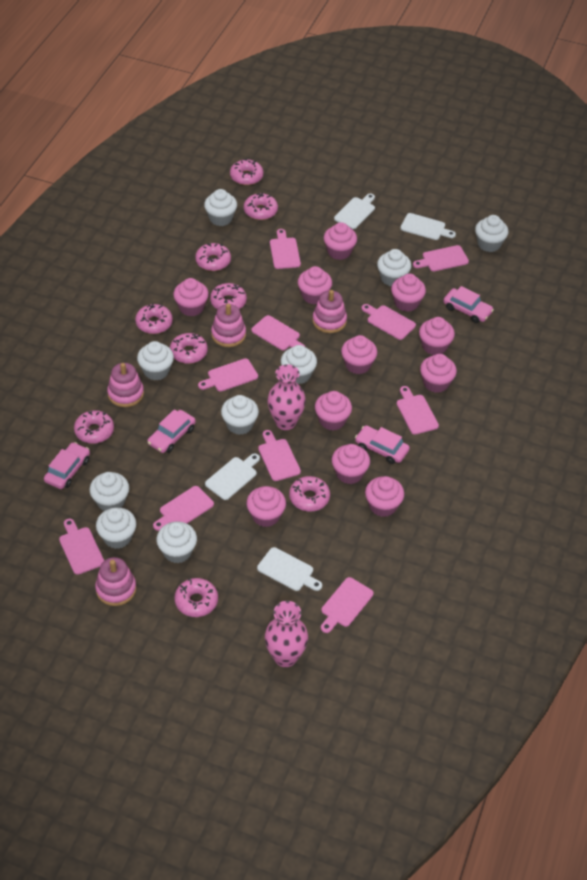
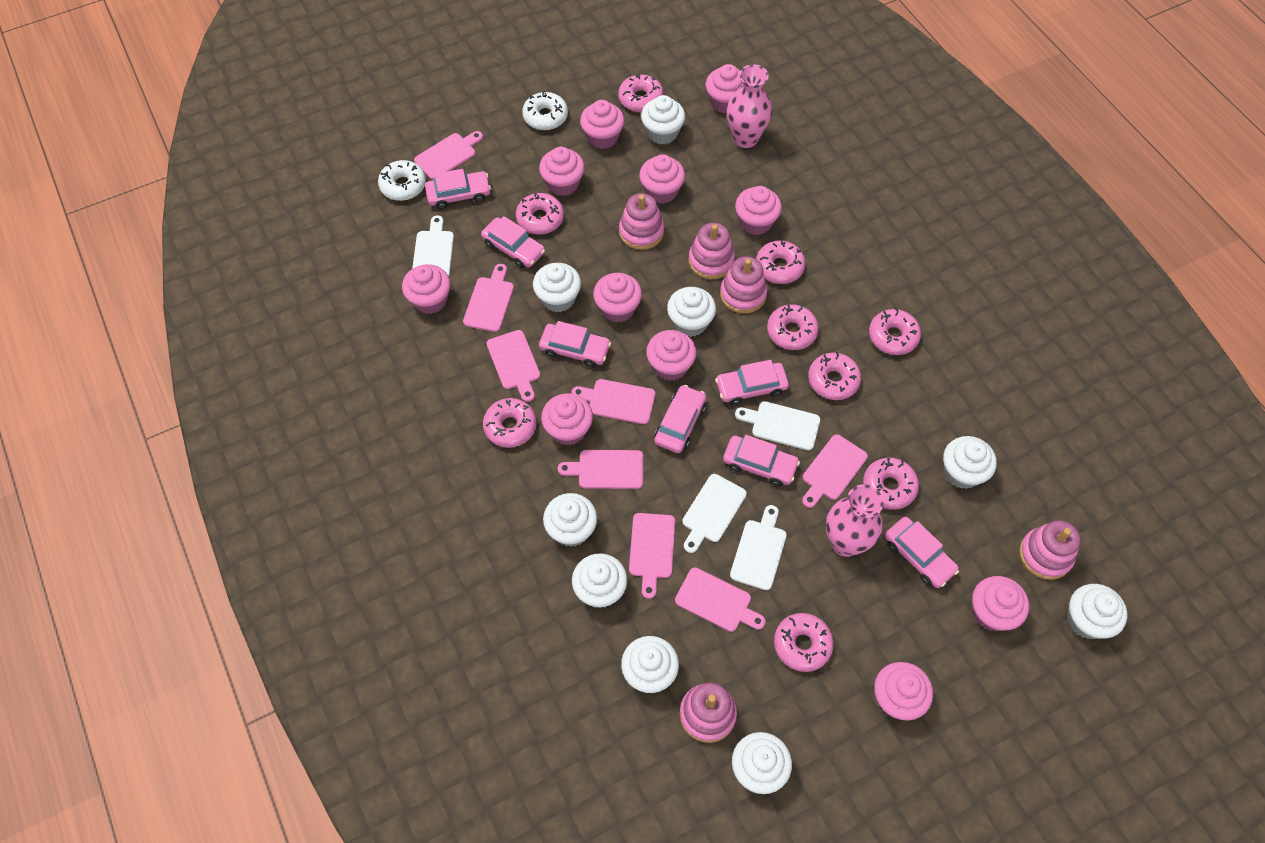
pink car: 4 -> 7
pink cutting board: 10 -> 8
pink stacking toy: 4 -> 5
white donut: 0 -> 2

